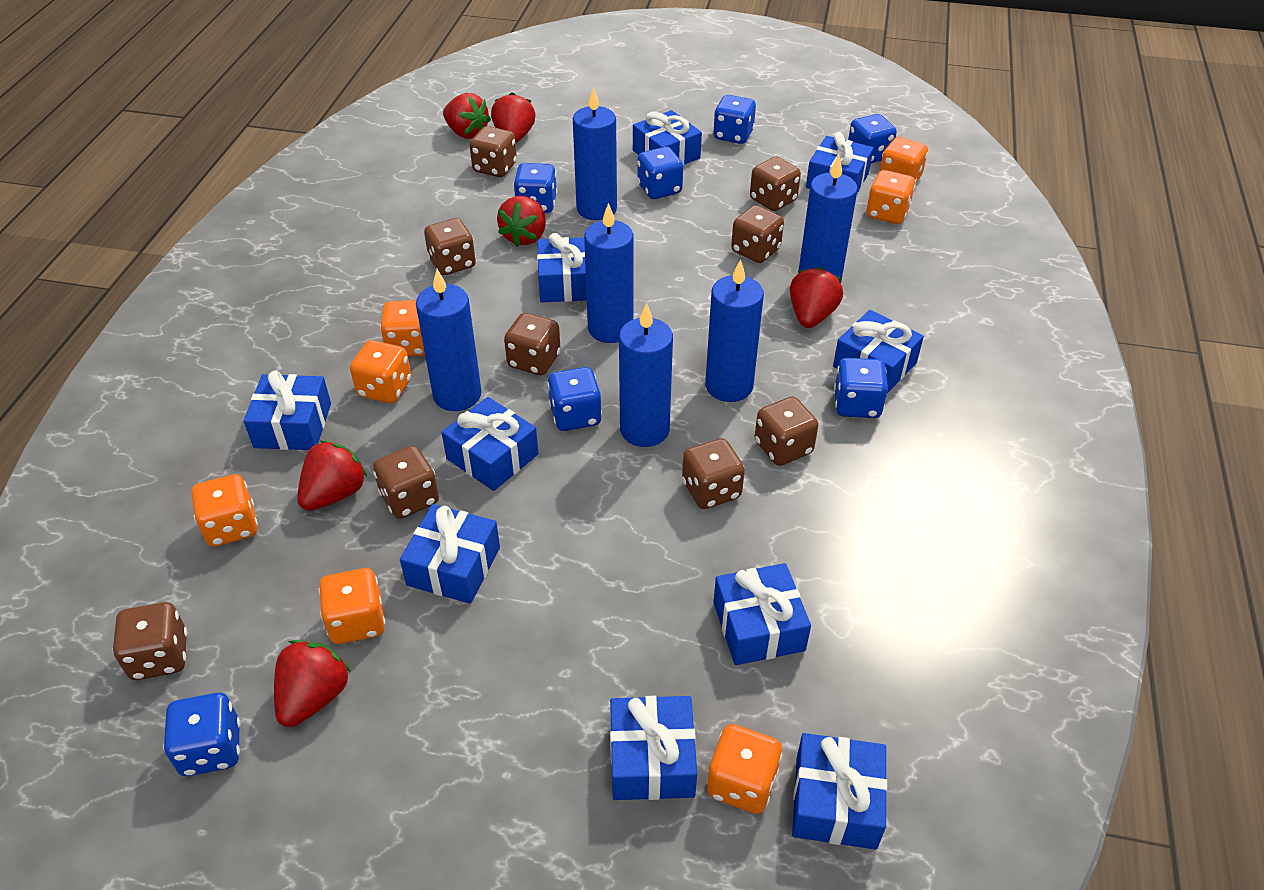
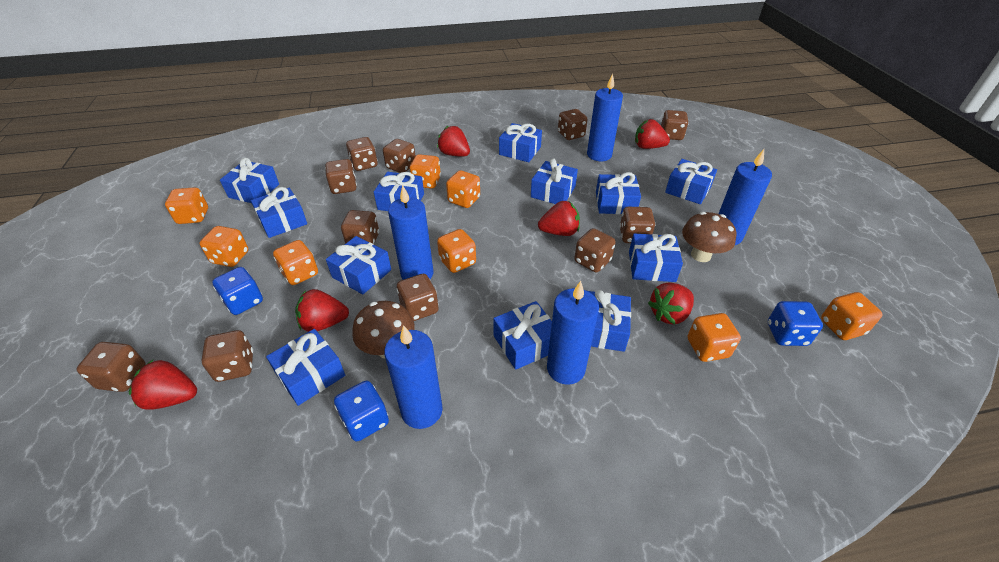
blue candle: 6 -> 5
blue dice: 7 -> 3
blue gift: 10 -> 12
brown dice: 9 -> 11
brown mushroom: 0 -> 2
orange dice: 7 -> 8

